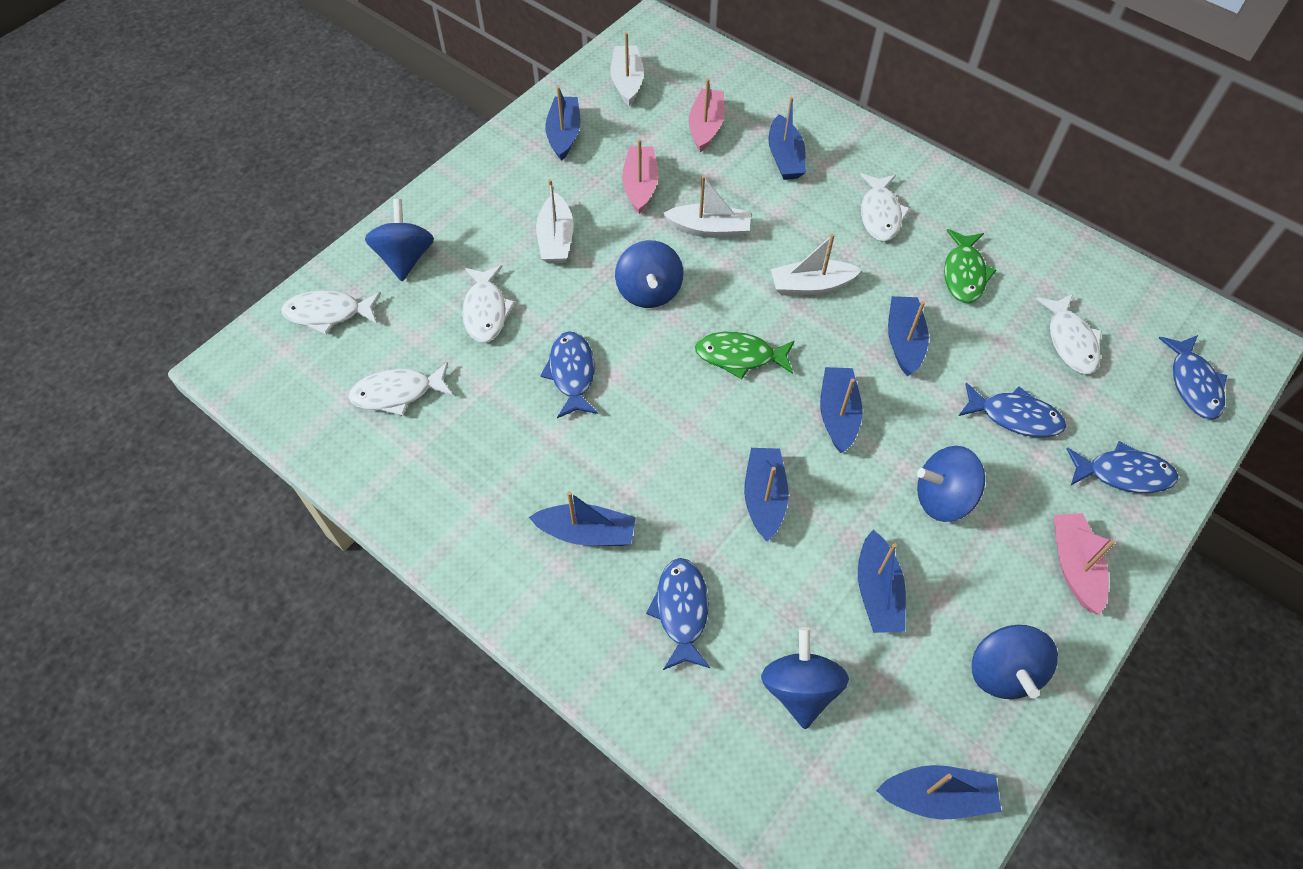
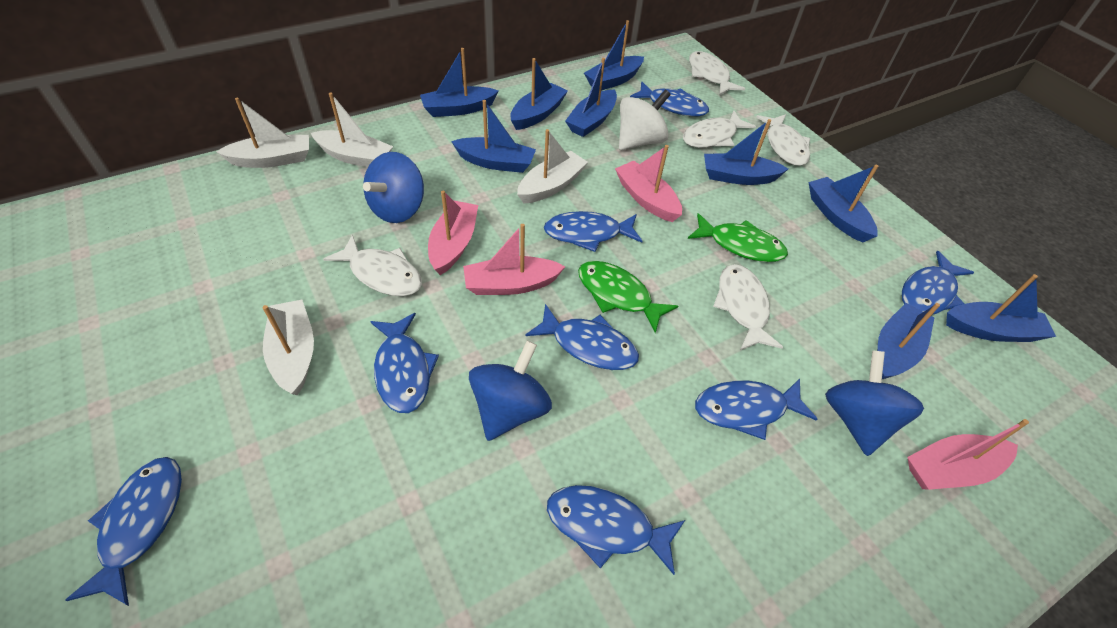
blue boat: 8 -> 9
blue fish: 5 -> 8
blue spinning top: 5 -> 3
pink boat: 3 -> 4
white spinning top: 0 -> 1

